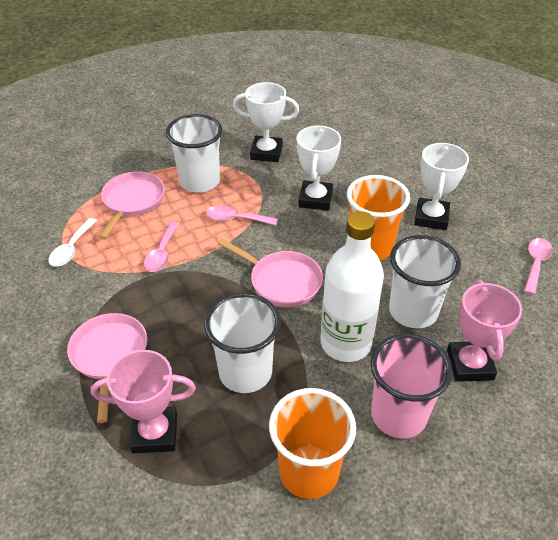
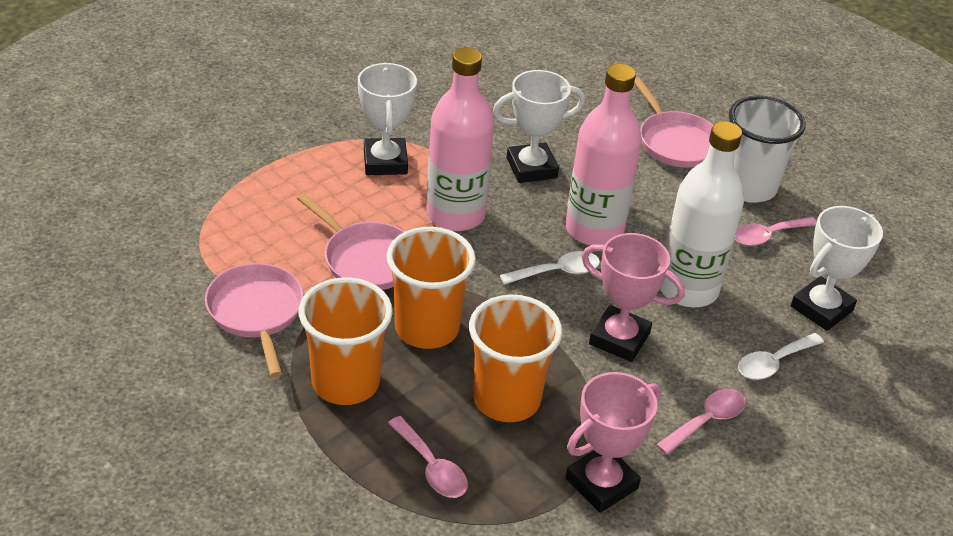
orange cup: 2 -> 3
pink bottle: 0 -> 2
pink cup: 1 -> 0
white cup: 3 -> 1
white spoon: 1 -> 2

